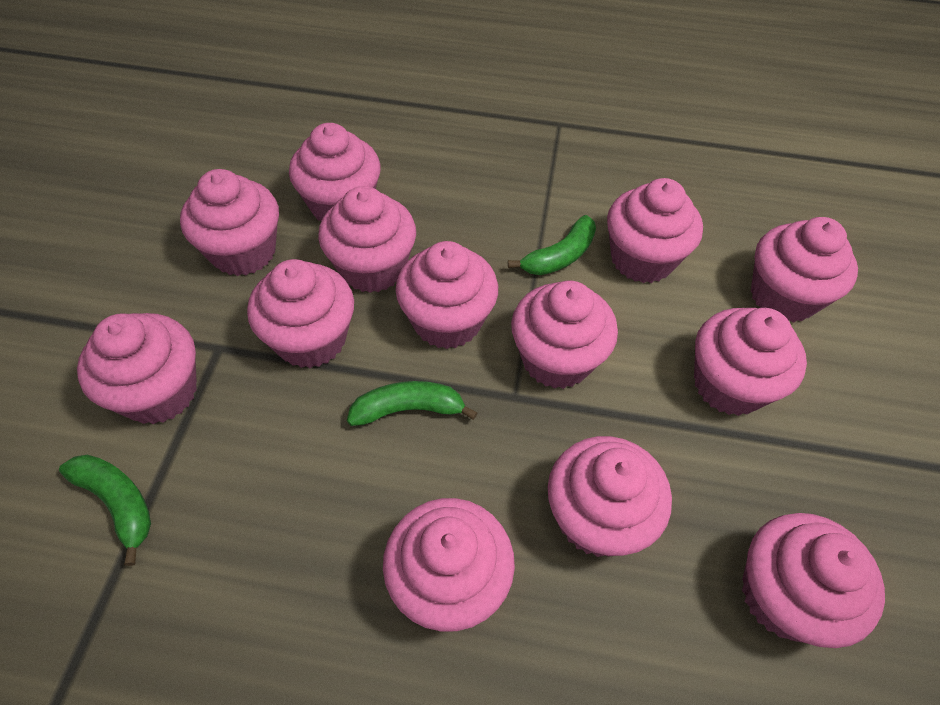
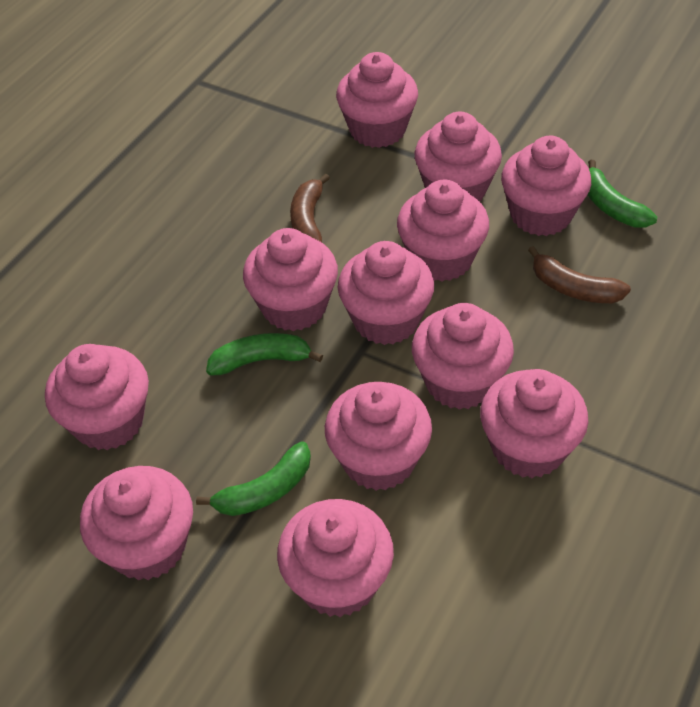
brown banana: 0 -> 2
pink cupcake: 13 -> 12

